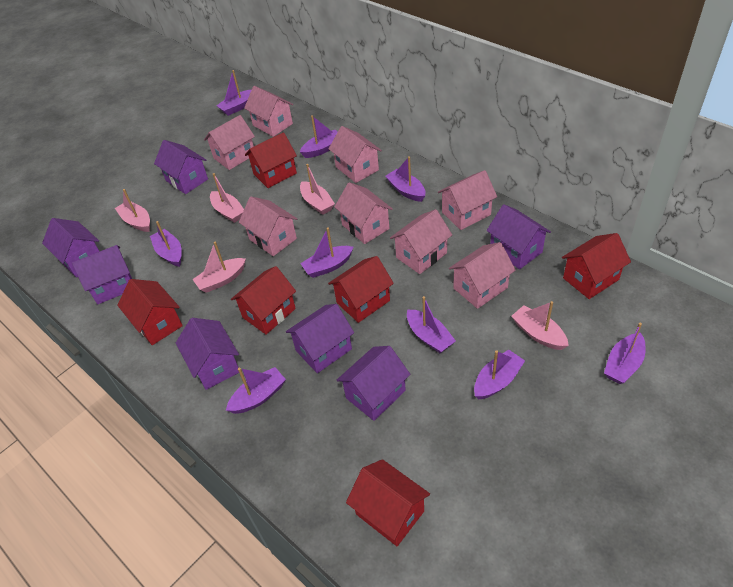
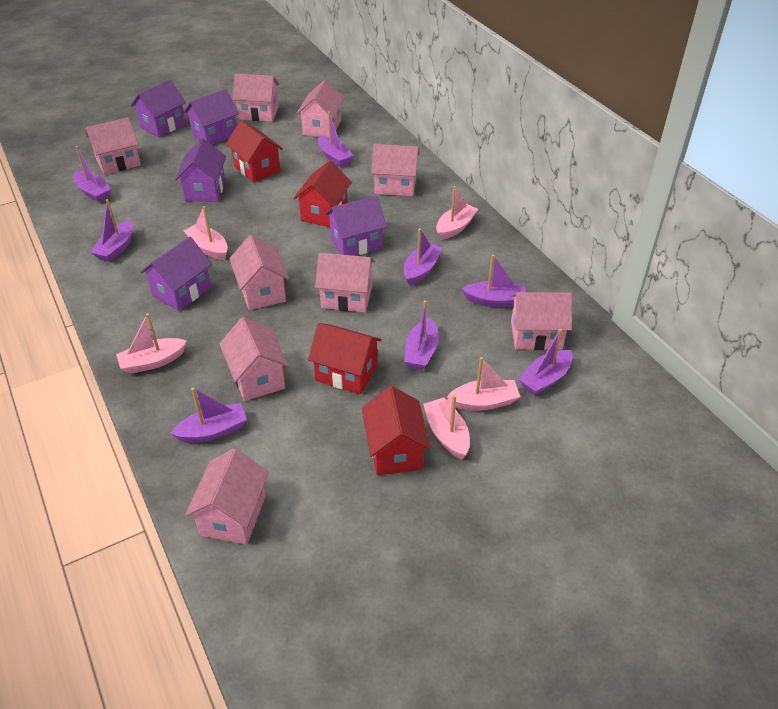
pink house: 8 -> 9
purple boat: 9 -> 8
purple house: 7 -> 5
red house: 6 -> 4

